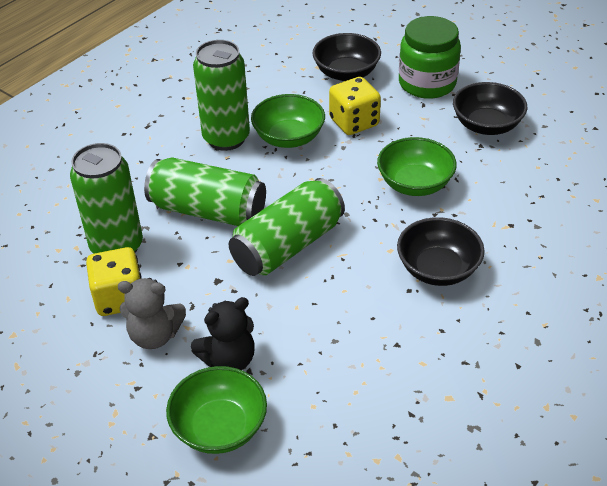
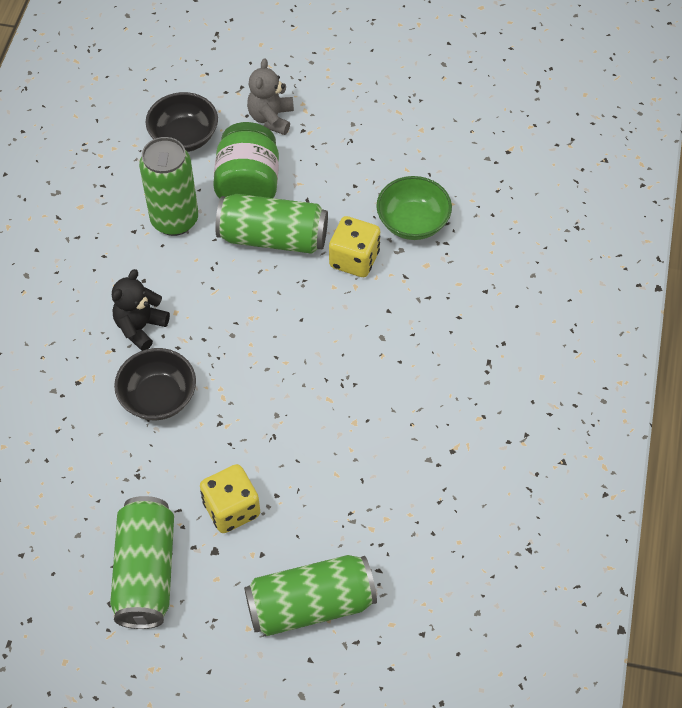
black bowl: 3 -> 2
green bowl: 3 -> 1

